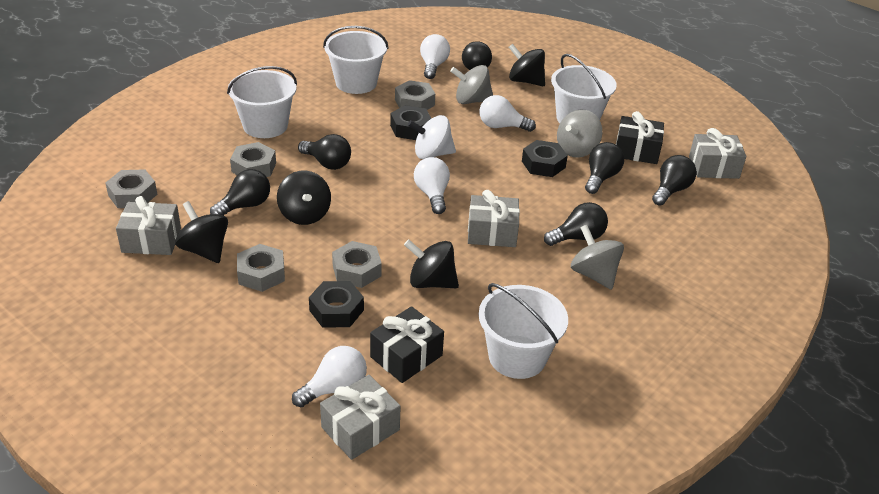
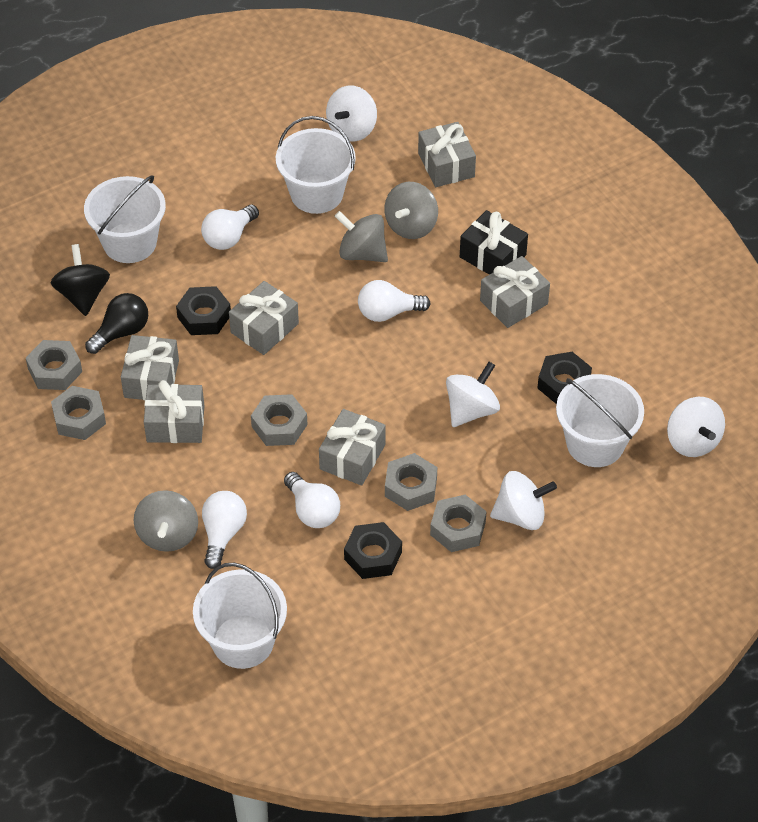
black gift: 2 -> 1
black light bulb: 6 -> 1
black spinning top: 4 -> 1
grey gift: 4 -> 6
white spinning top: 1 -> 4

